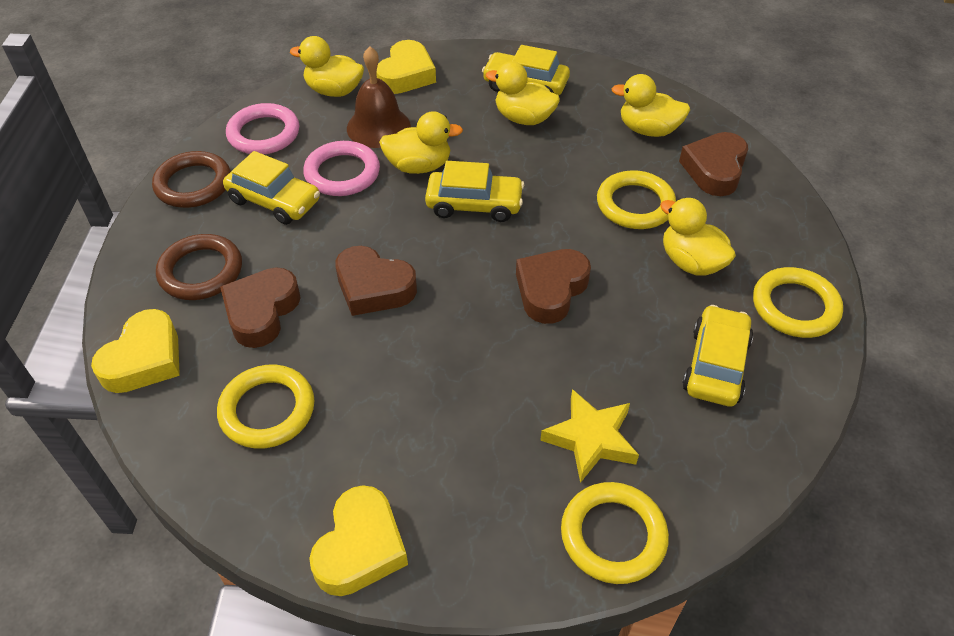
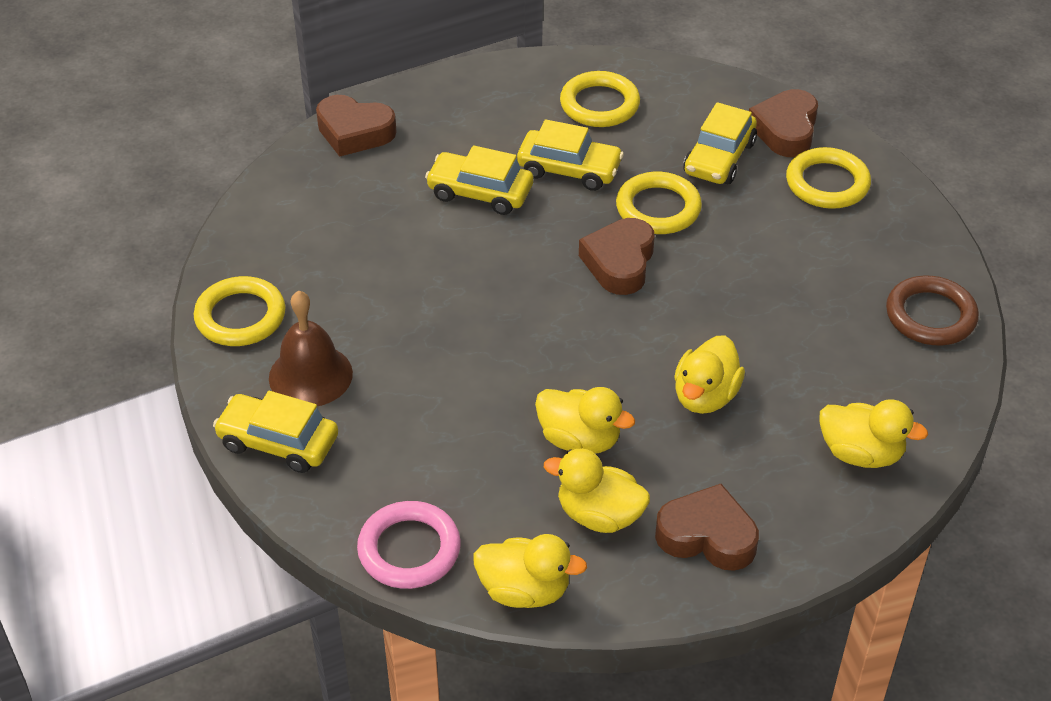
brown ring: 2 -> 1
pink ring: 2 -> 1
yellow heart: 3 -> 0
yellow star: 1 -> 0

